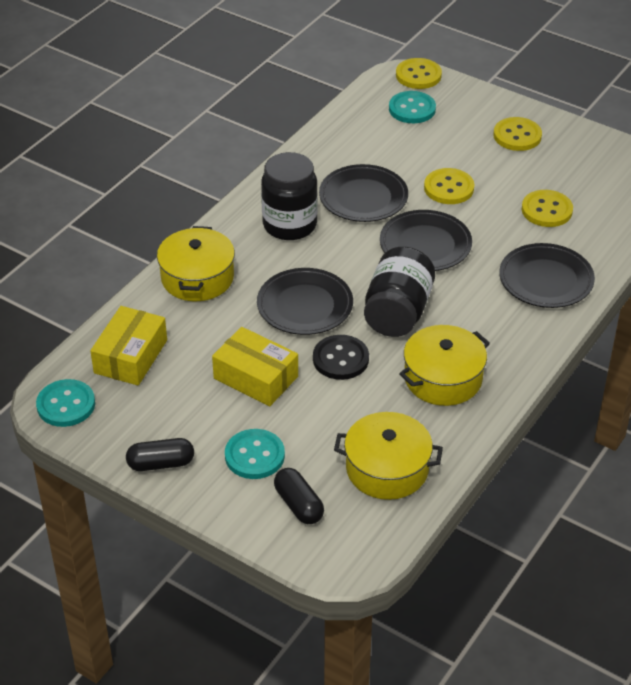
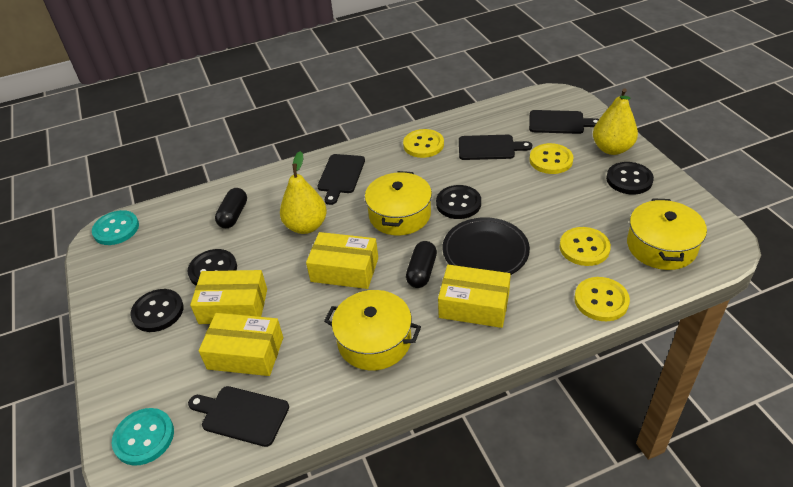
black button: 1 -> 4
black cutting board: 0 -> 4
black jar: 2 -> 0
black plate: 4 -> 1
turquoise button: 3 -> 2
yellow box: 2 -> 4
yellow pear: 0 -> 2

